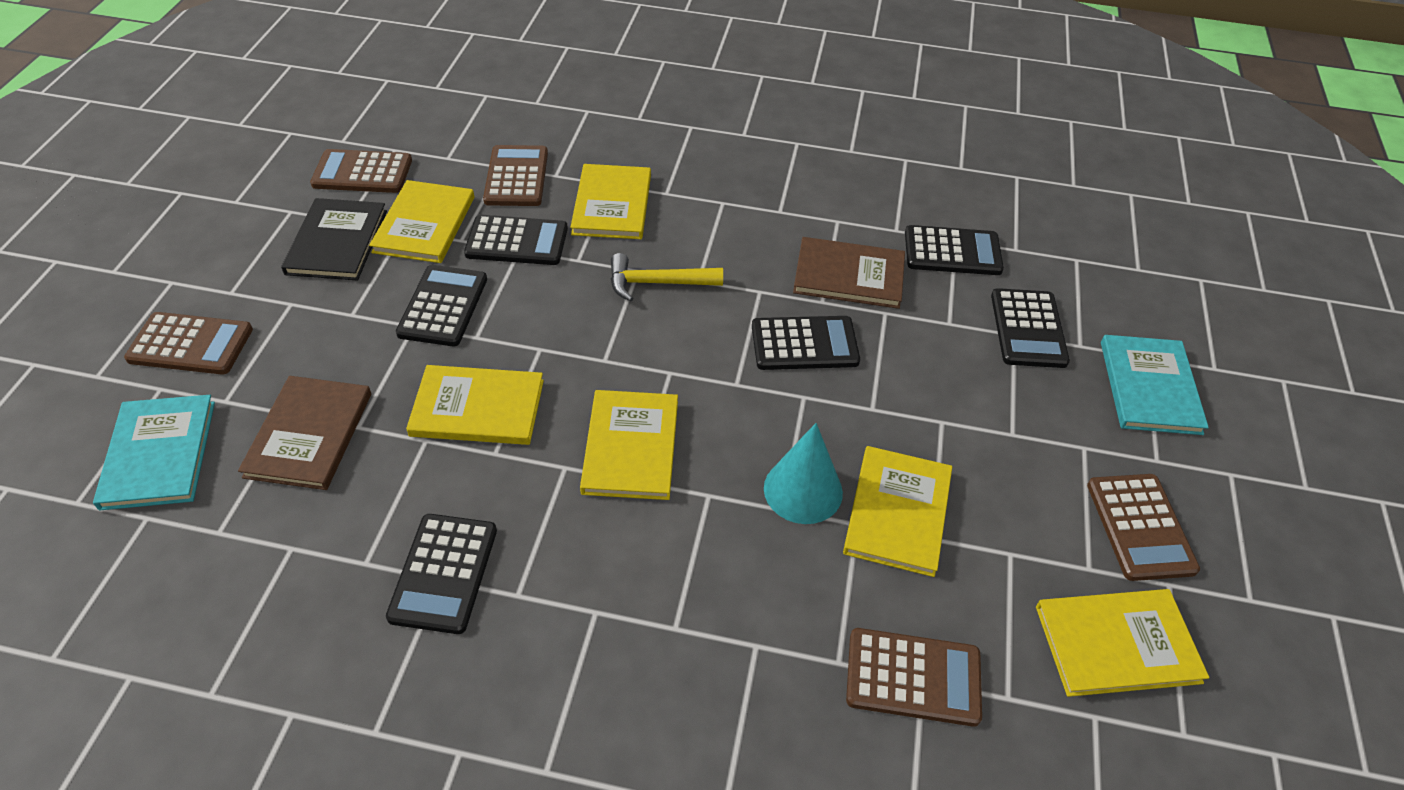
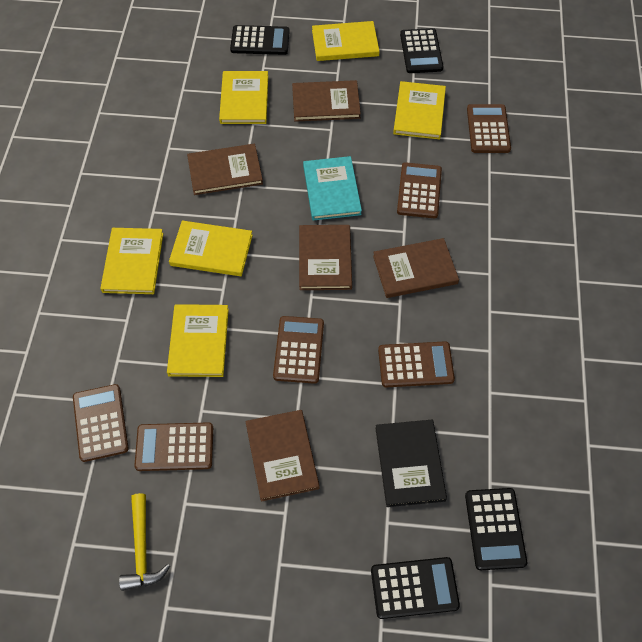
black calculator: 6 -> 4
brown book: 2 -> 5
brown calculator: 5 -> 6
turquoise book: 2 -> 1
turquoise cone: 1 -> 0

